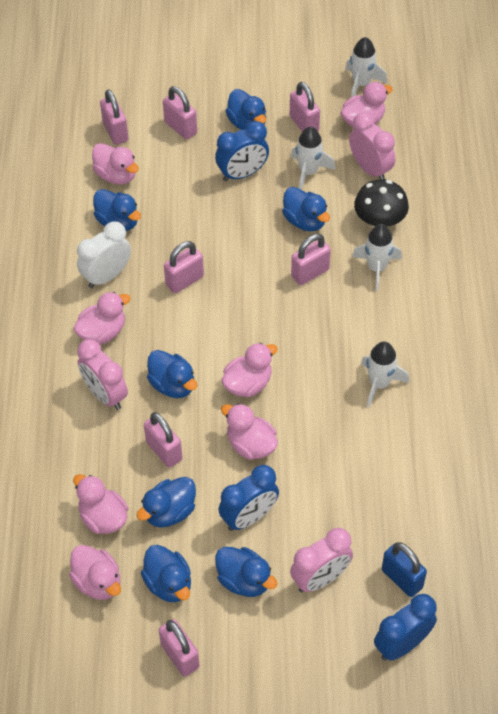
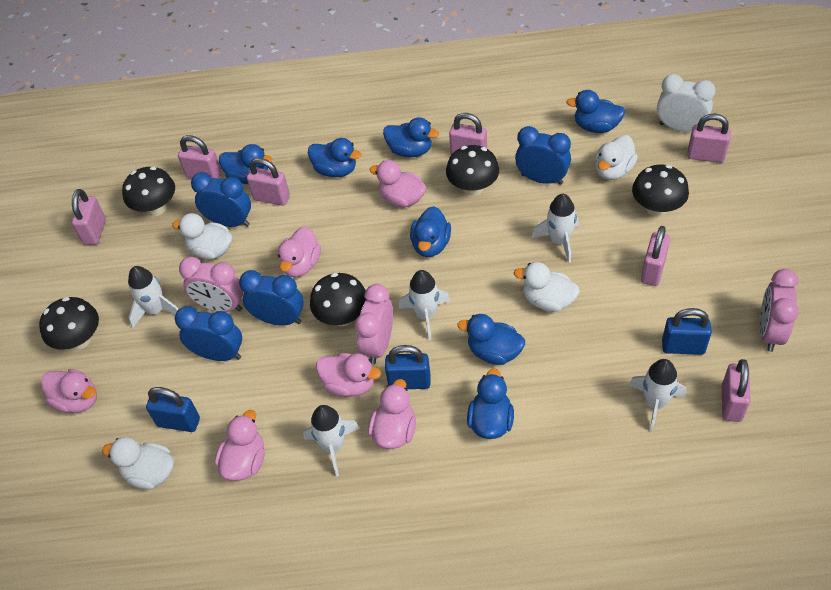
black mushroom: 1 -> 5
blue clock: 3 -> 4
blue padlock: 1 -> 3
pink duck: 7 -> 6
white duck: 0 -> 4
white rocket: 4 -> 5

